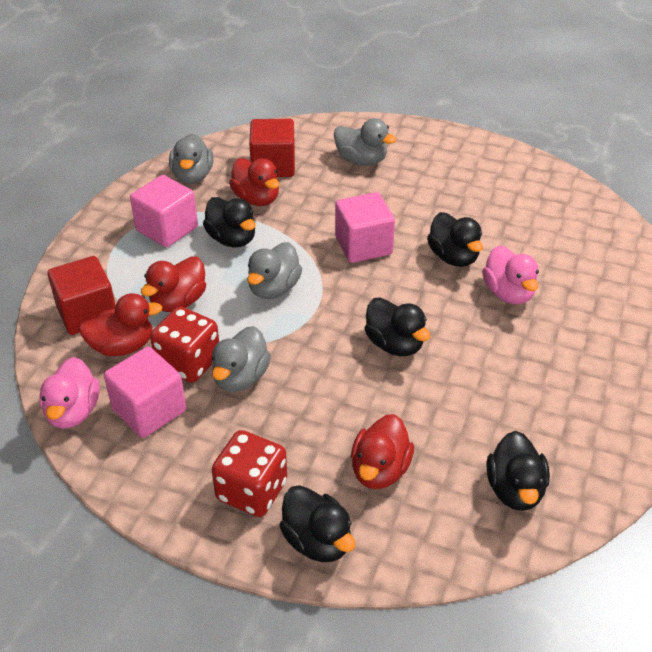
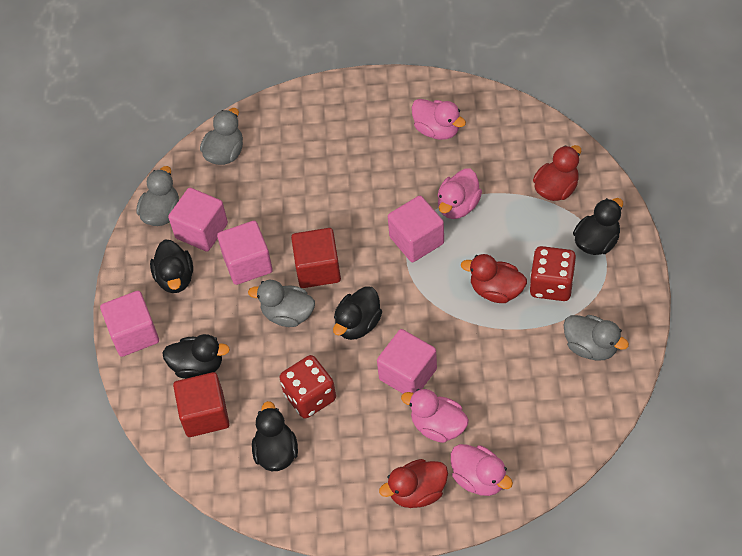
pink cube: 3 -> 5
pink duck: 2 -> 4
red duck: 4 -> 3

